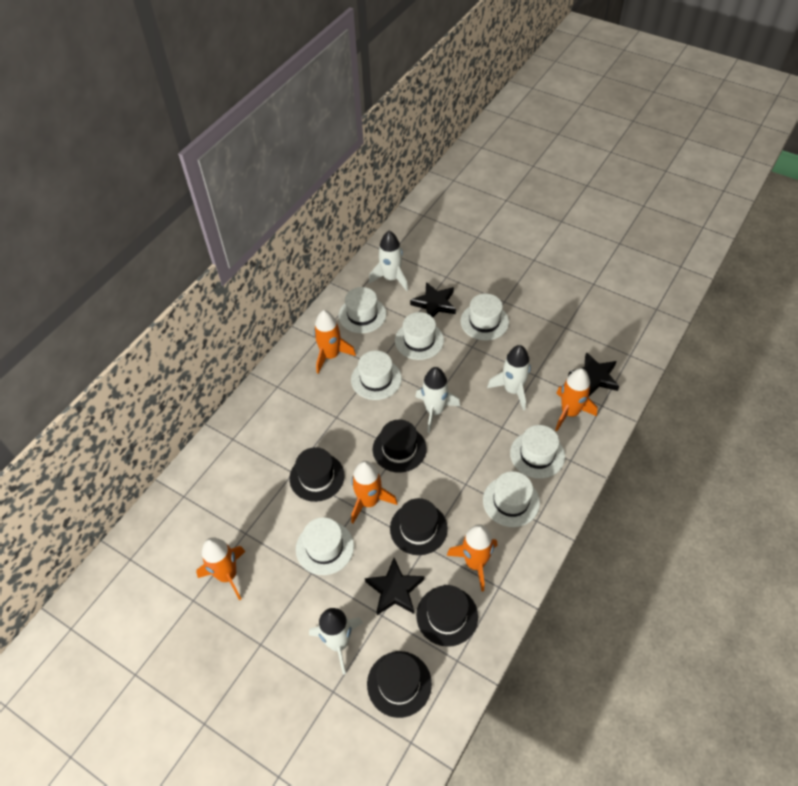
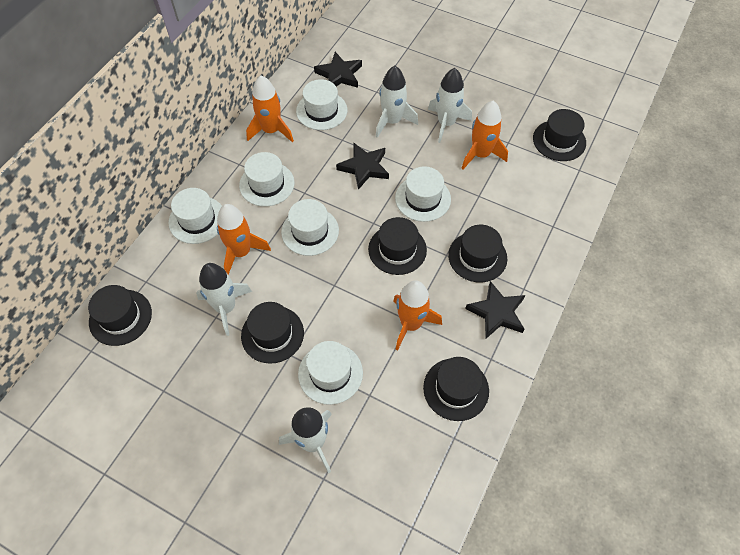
black hat: 5 -> 6
orange rocket: 5 -> 4
white hat: 7 -> 6

